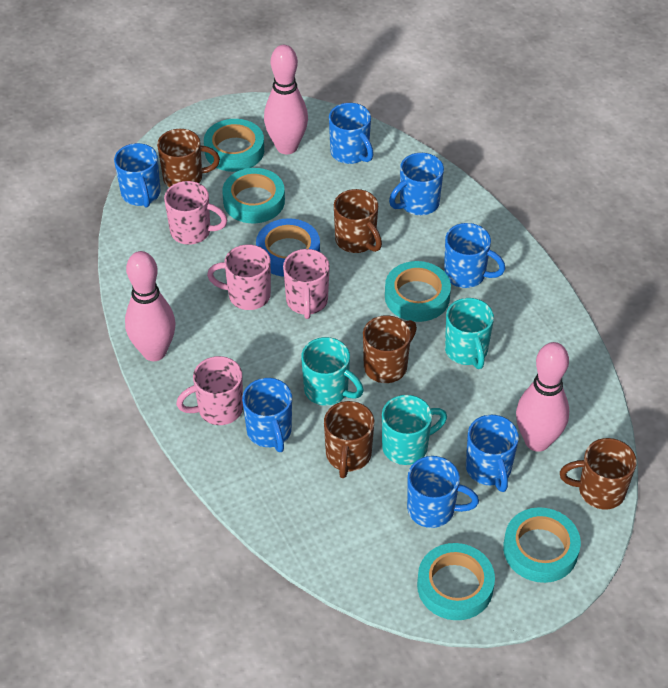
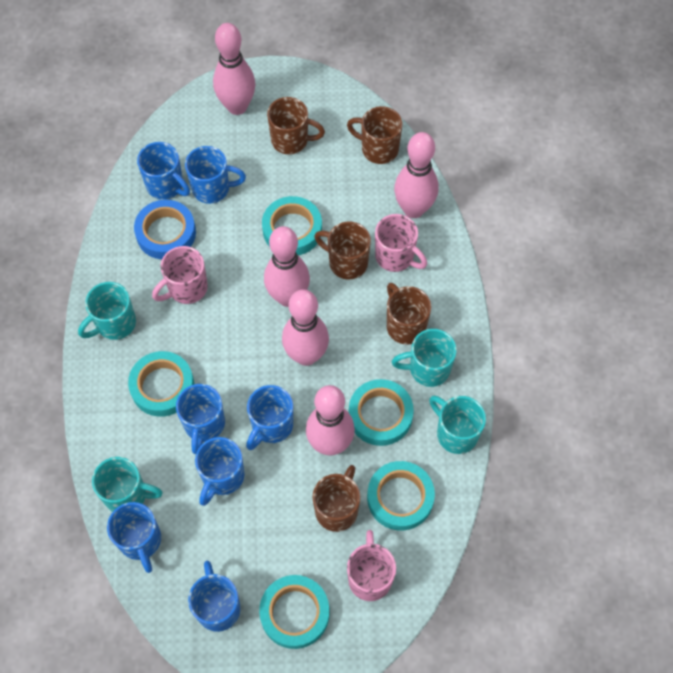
pink bowling pin: 3 -> 5
pink mug: 4 -> 3
turquoise mug: 3 -> 4

